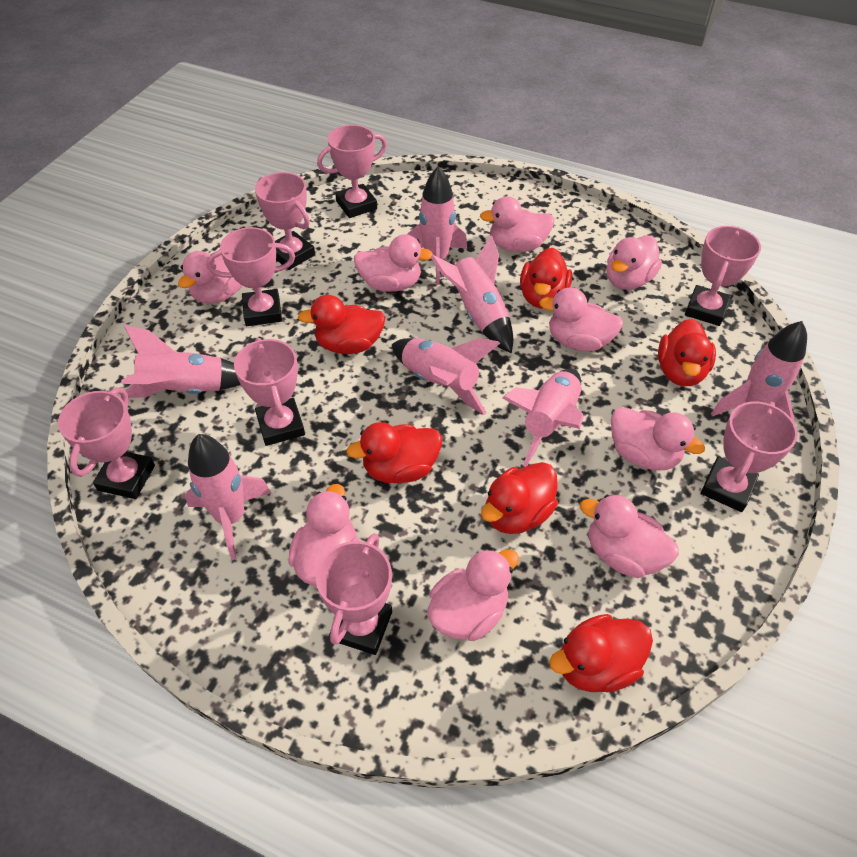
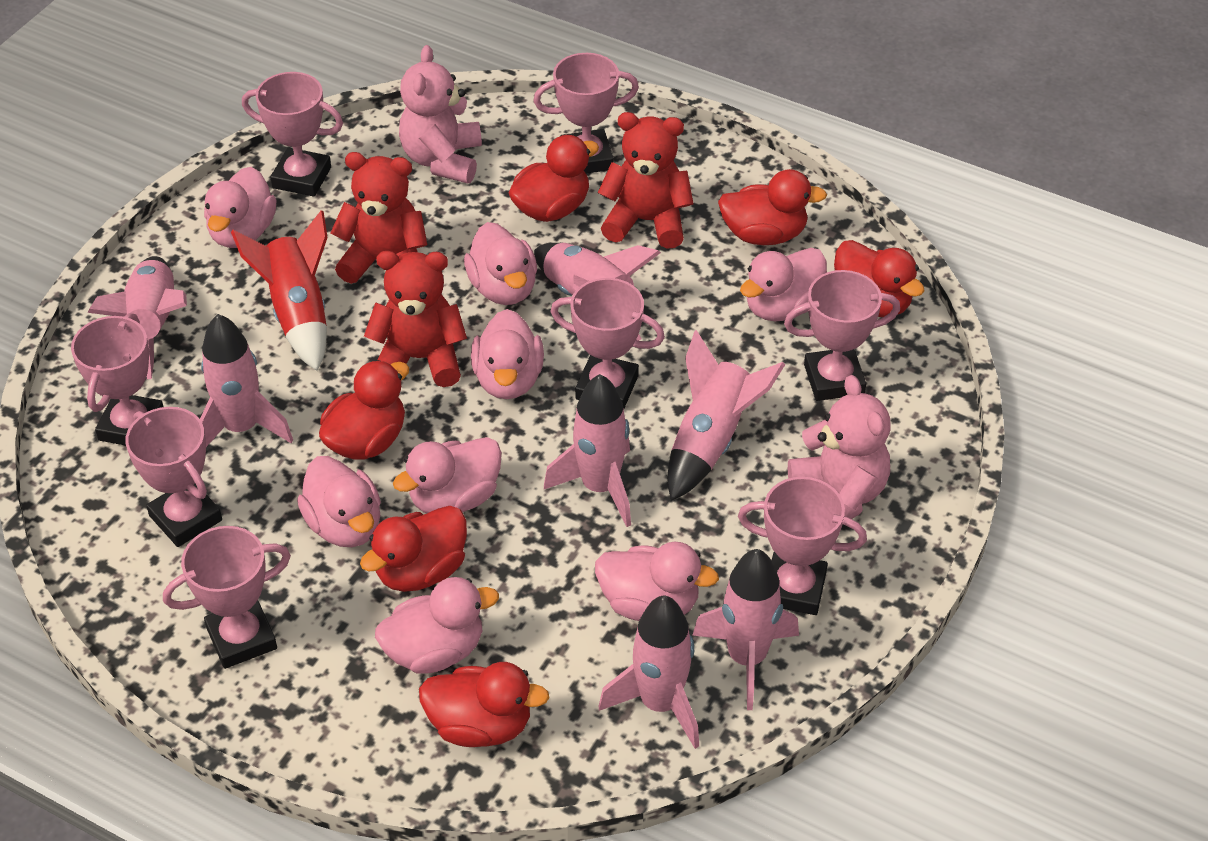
pink duck: 9 -> 8
pink teddy bear: 0 -> 2
red rocket: 0 -> 1
red teddy bear: 0 -> 3

